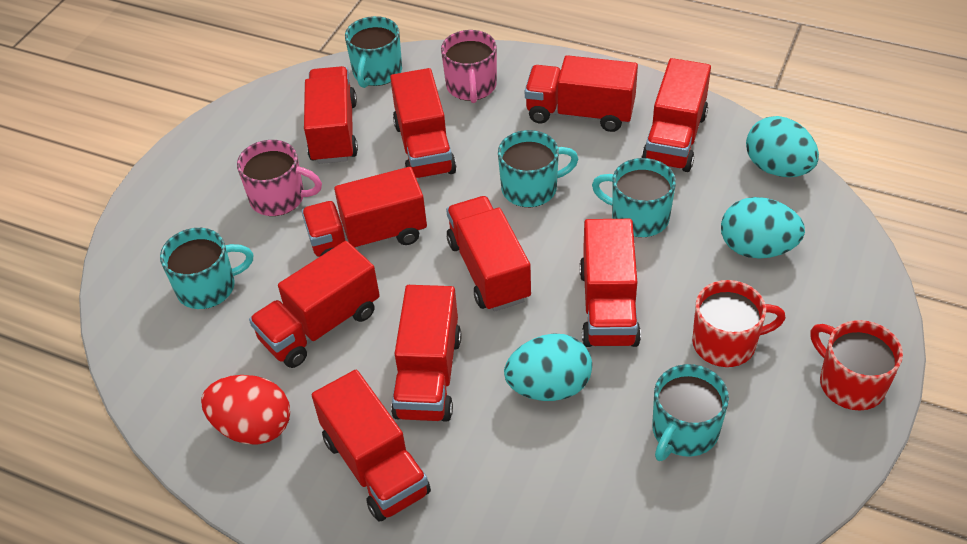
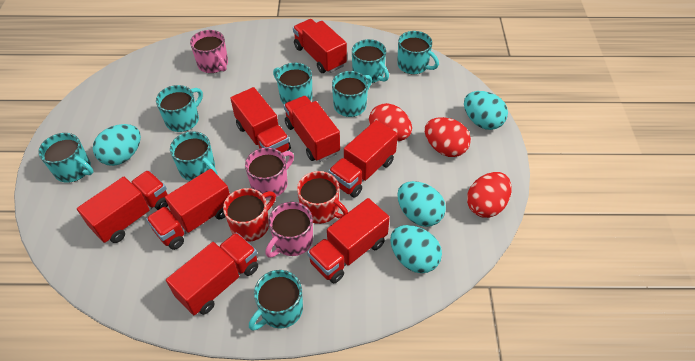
pink mug: 2 -> 3
red egg: 1 -> 3
red truck: 10 -> 8
turquoise egg: 3 -> 4
turquoise mug: 5 -> 8

